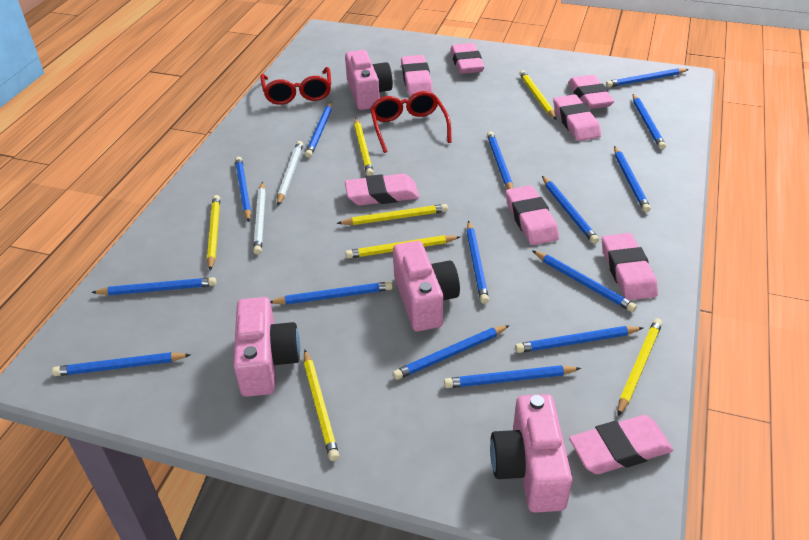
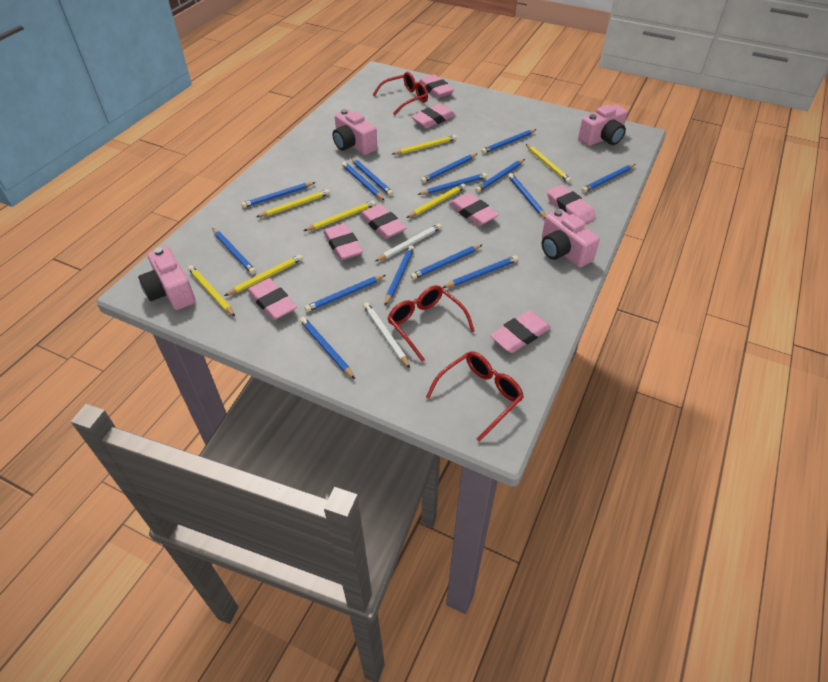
red glasses: 2 -> 3

